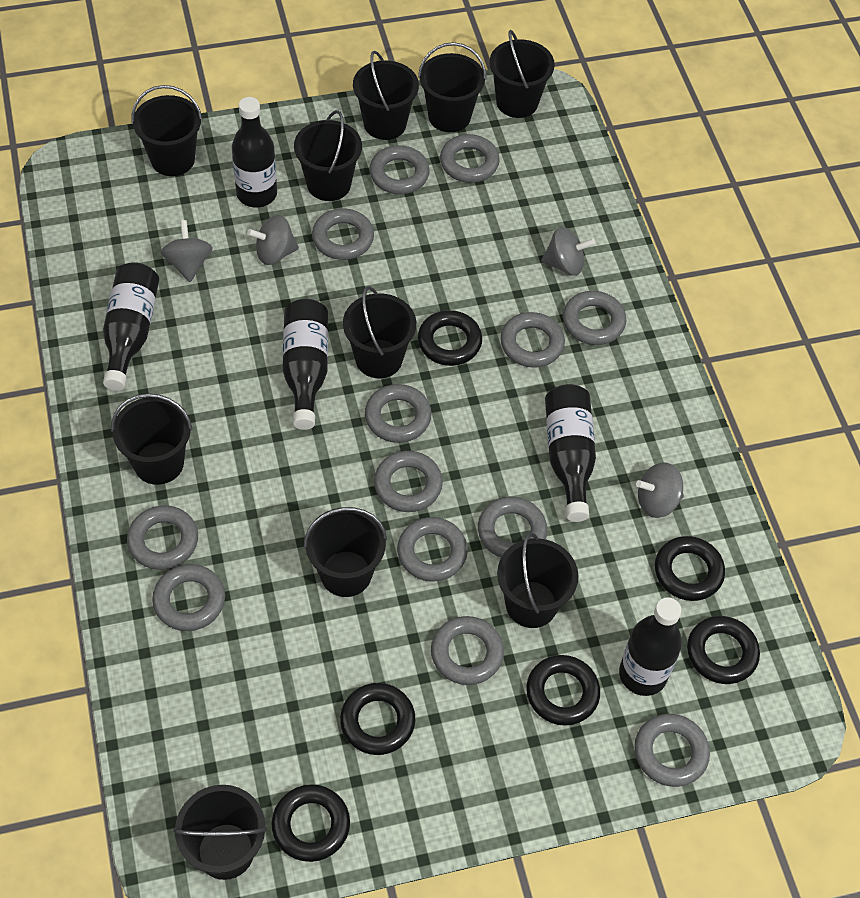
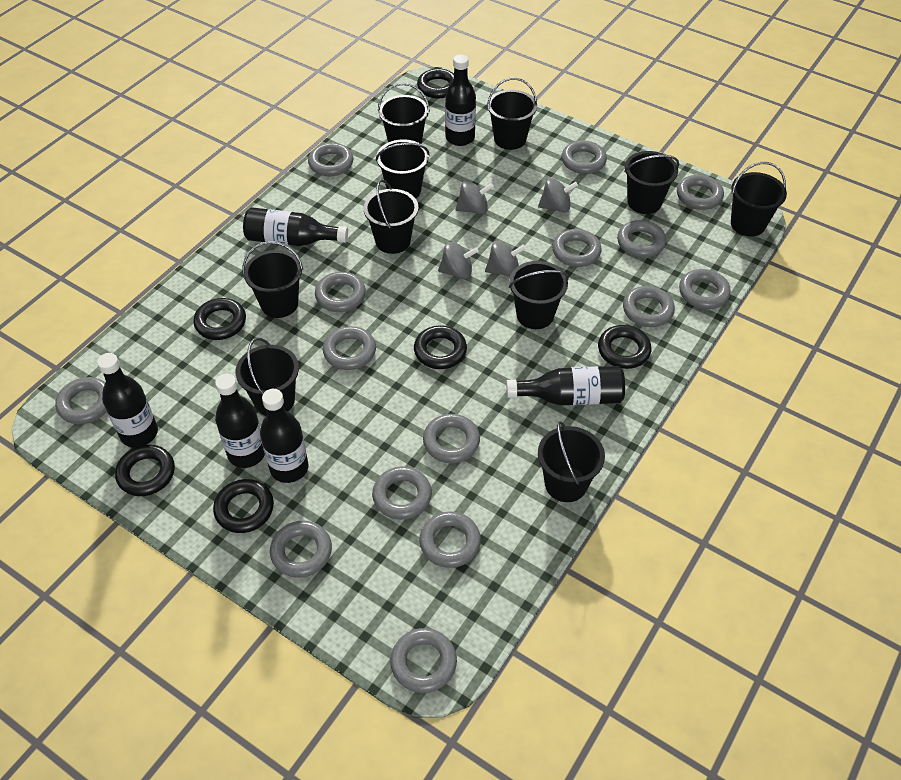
black bottle: 5 -> 6
grey ring: 13 -> 15

